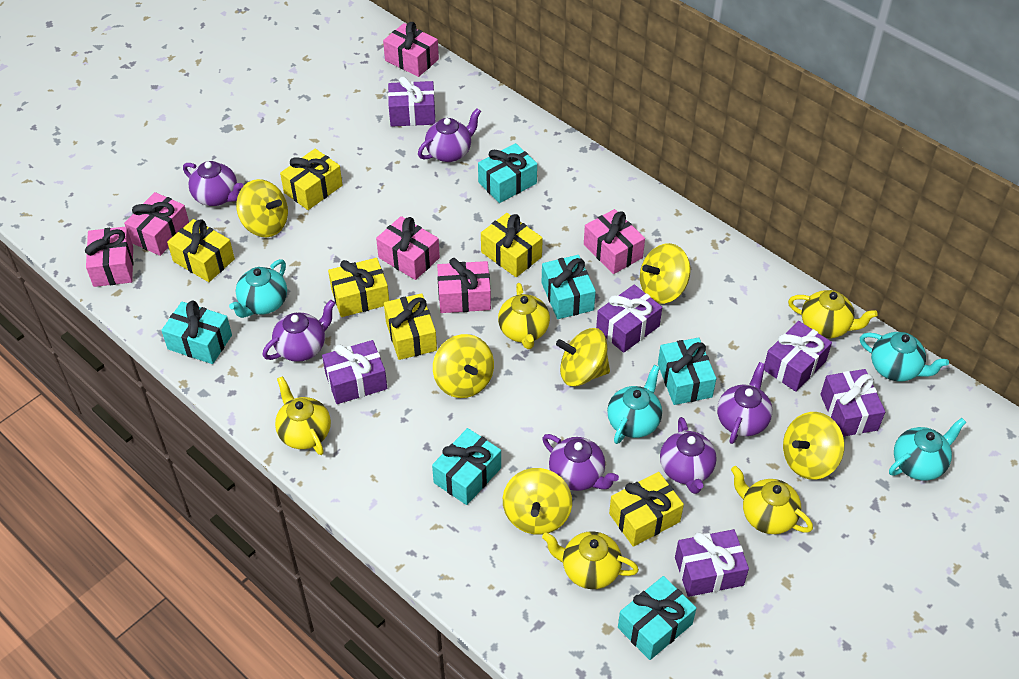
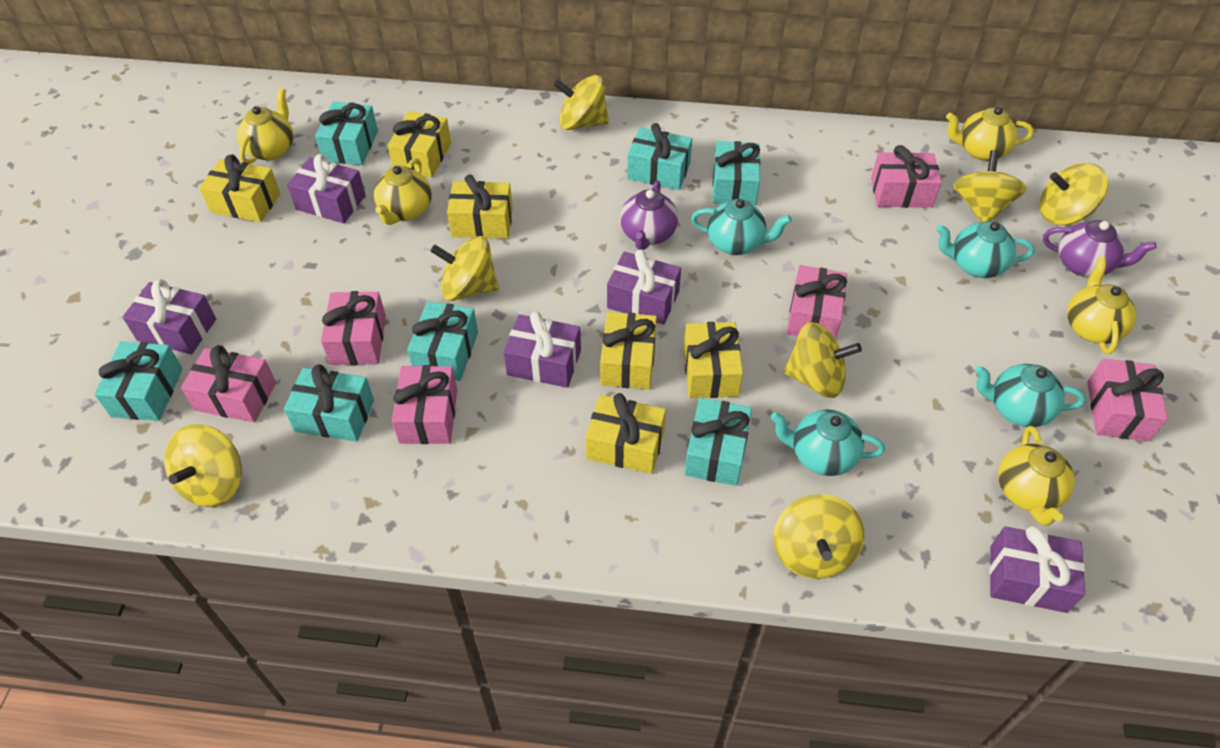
purple gift: 6 -> 5
purple teapot: 6 -> 2
turquoise gift: 6 -> 7
yellow spinning top: 6 -> 7

